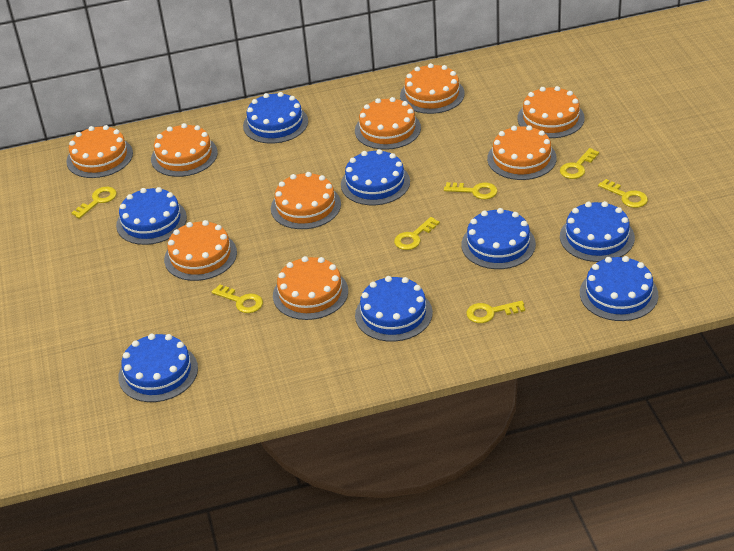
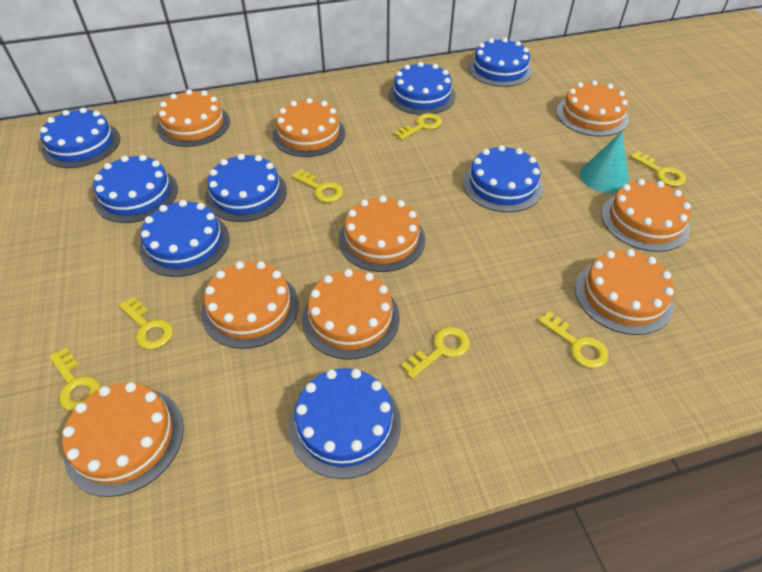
turquoise cone: 0 -> 1

